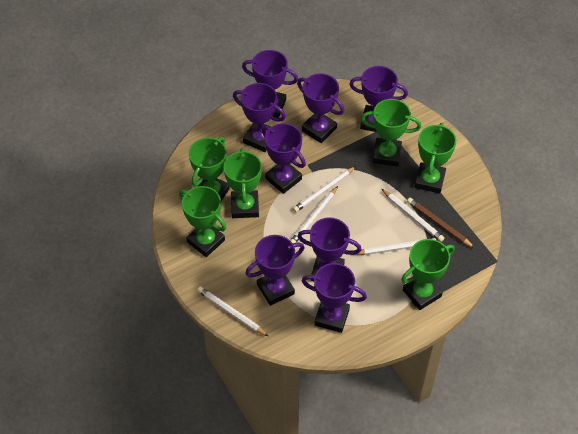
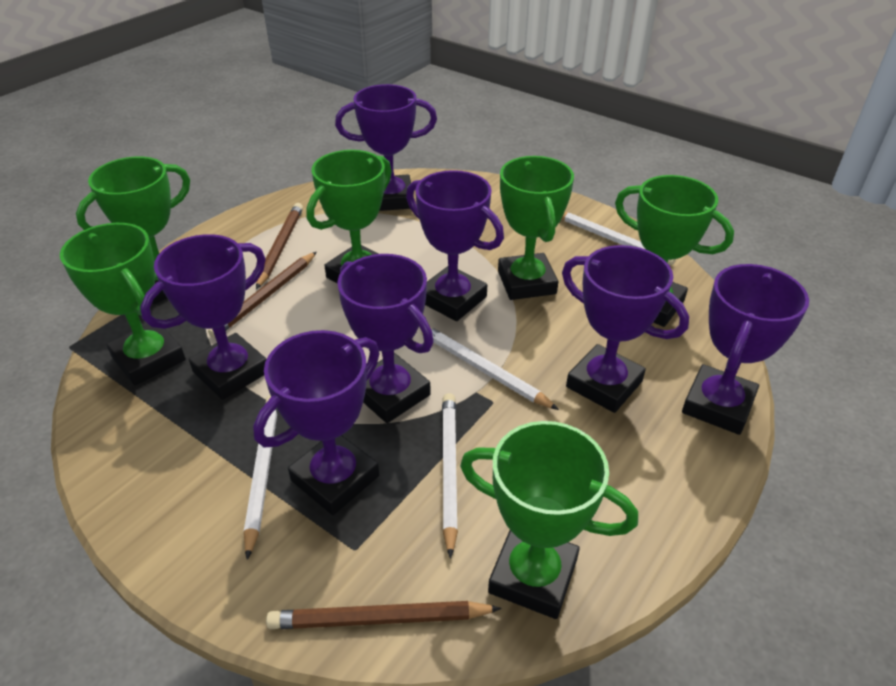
brown pencil: 1 -> 3
purple trophy: 8 -> 7
white pencil: 5 -> 4

